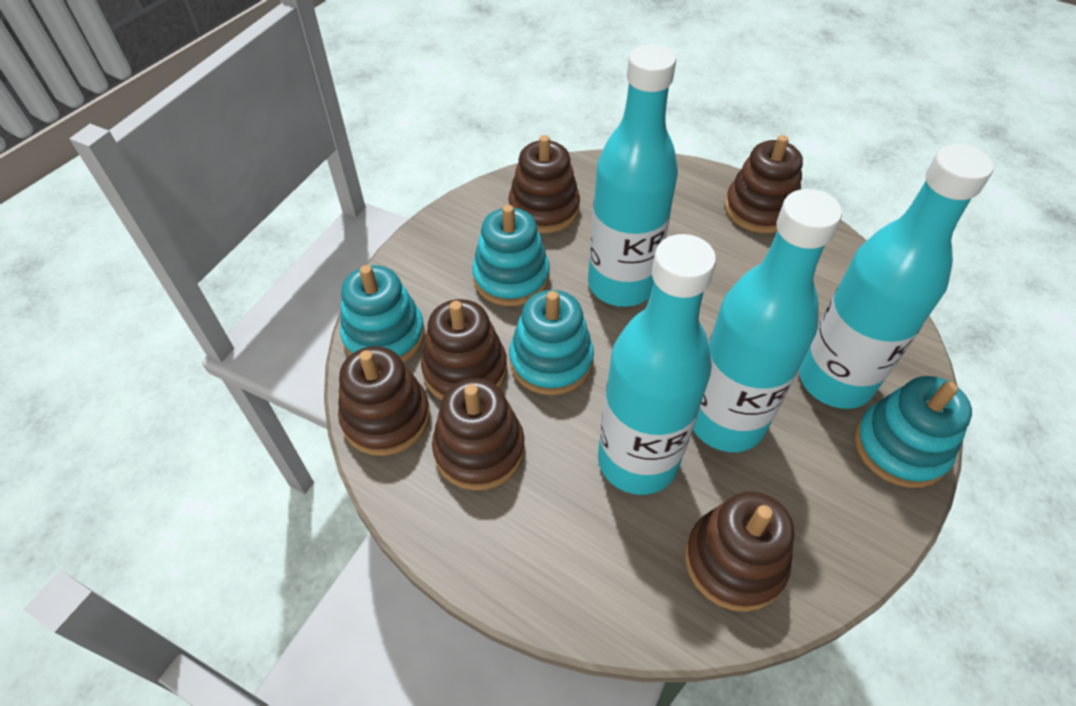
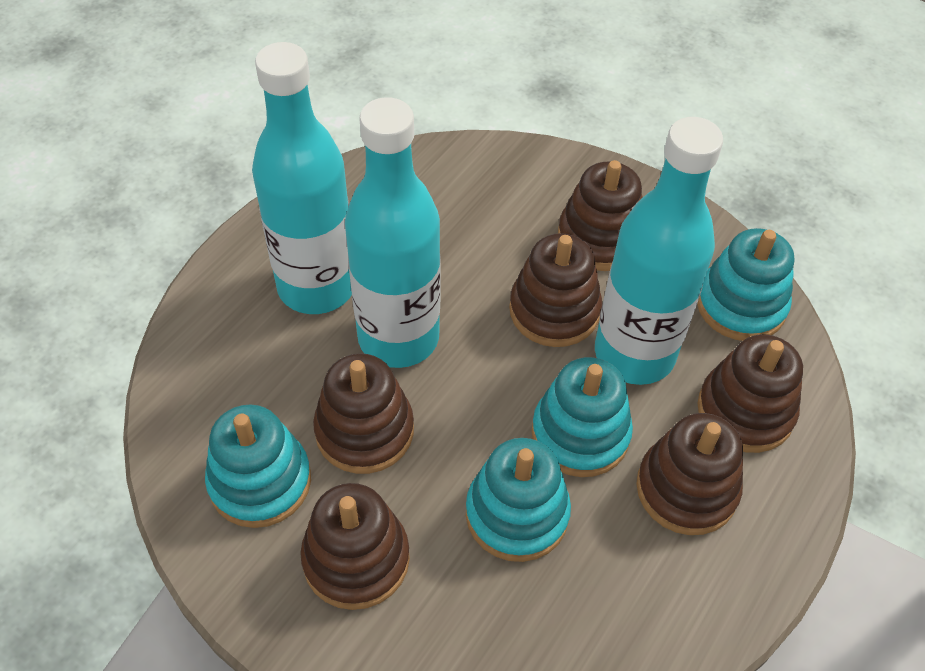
turquoise bottle: 4 -> 3

